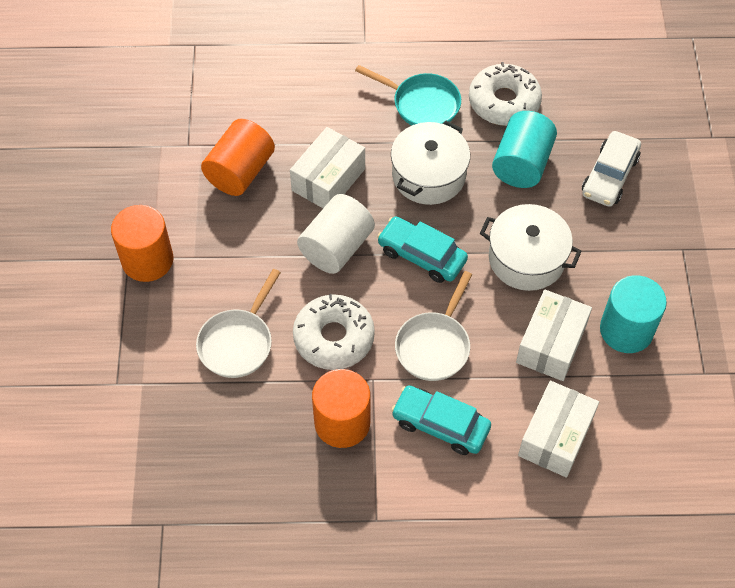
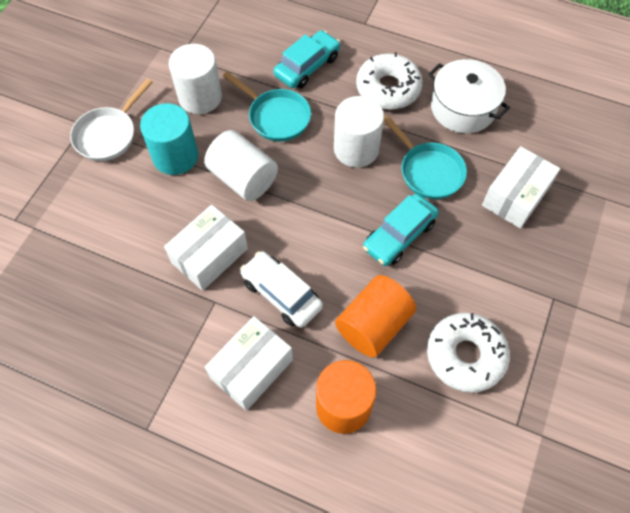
orange cylinder: 3 -> 2
turquoise cylinder: 2 -> 1
turquoise pan: 1 -> 2
white cylinder: 1 -> 3
white pan: 2 -> 1
white pot: 2 -> 1

